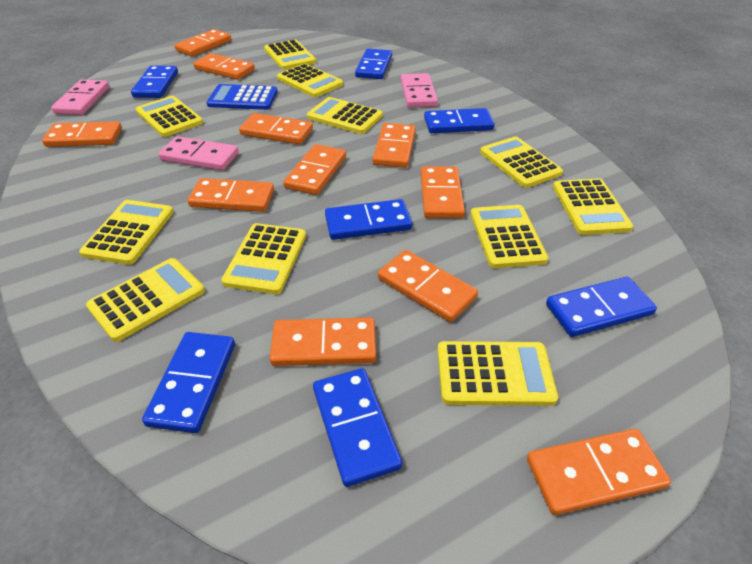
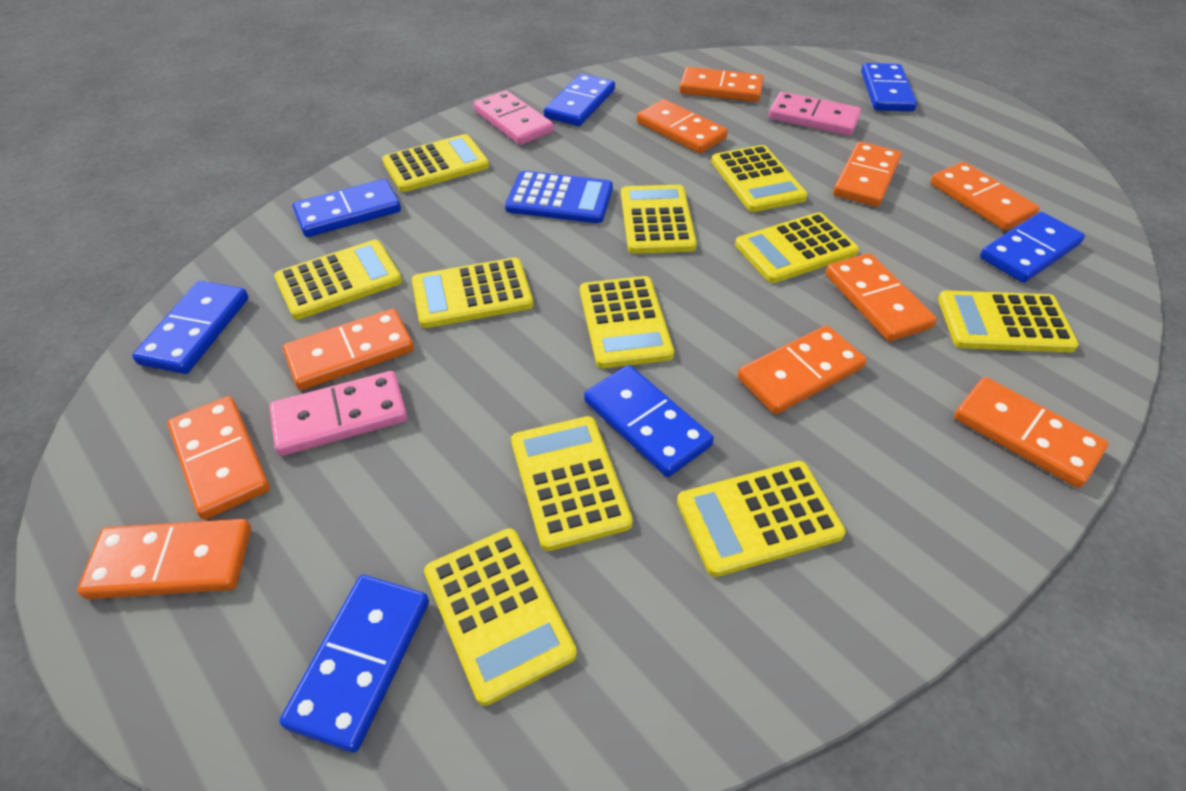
orange domino: 11 -> 10

